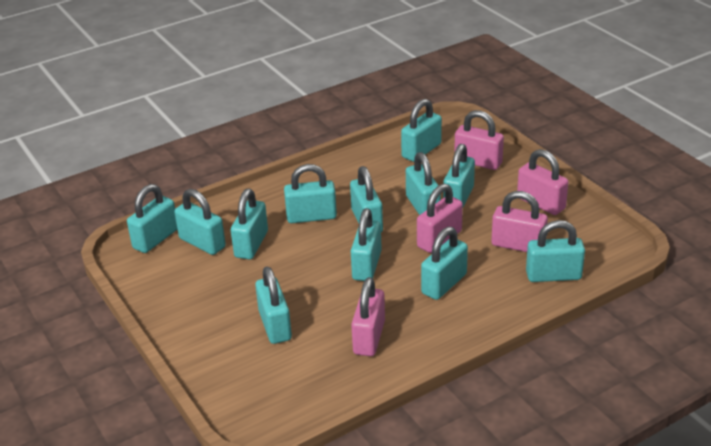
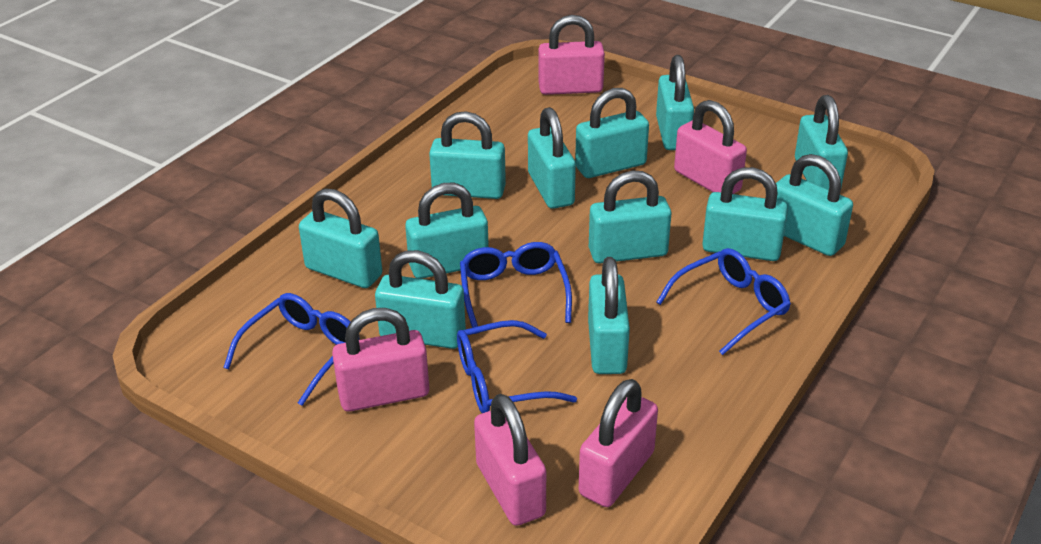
blue glasses: 0 -> 4

